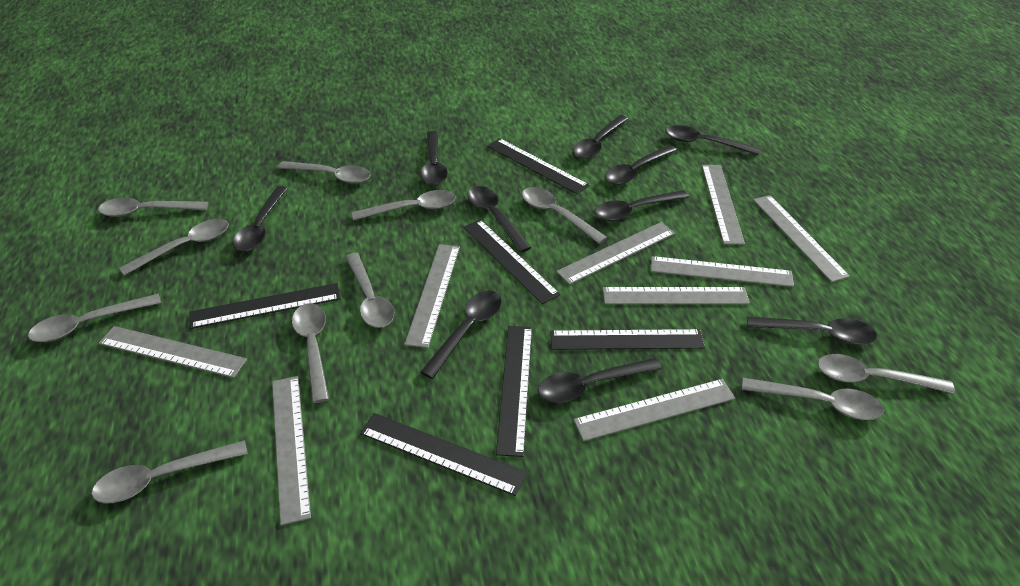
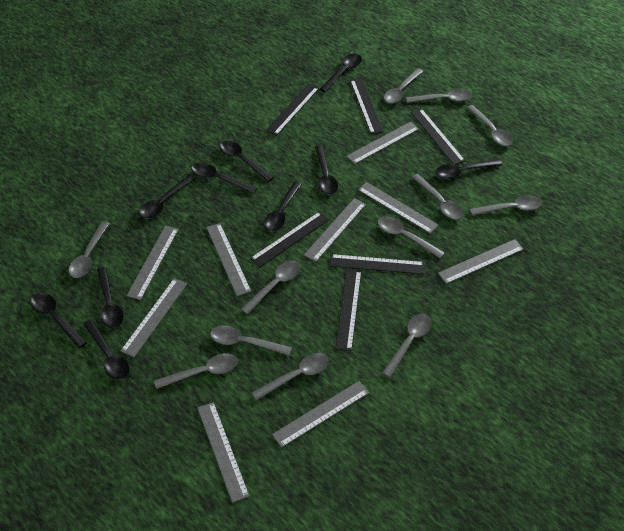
grey spoon: 11 -> 12

